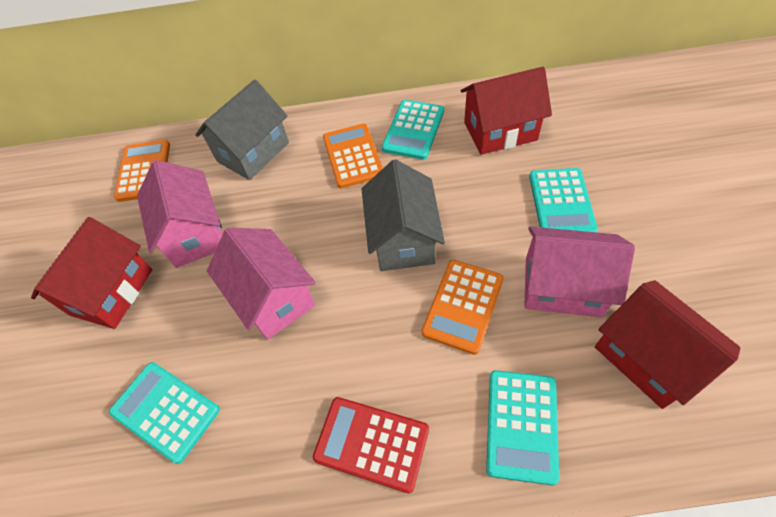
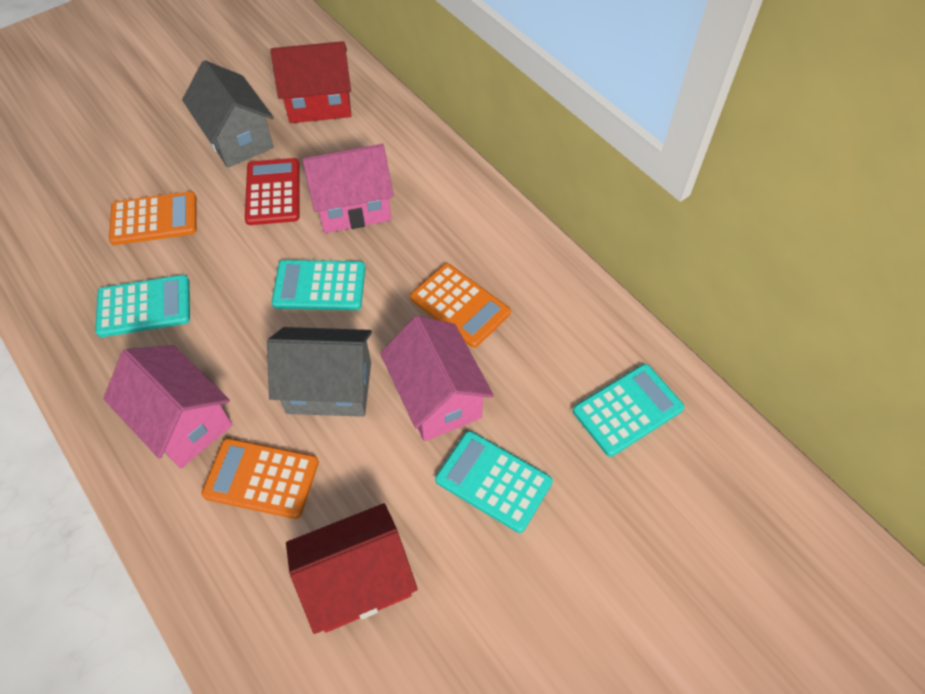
red house: 3 -> 2

